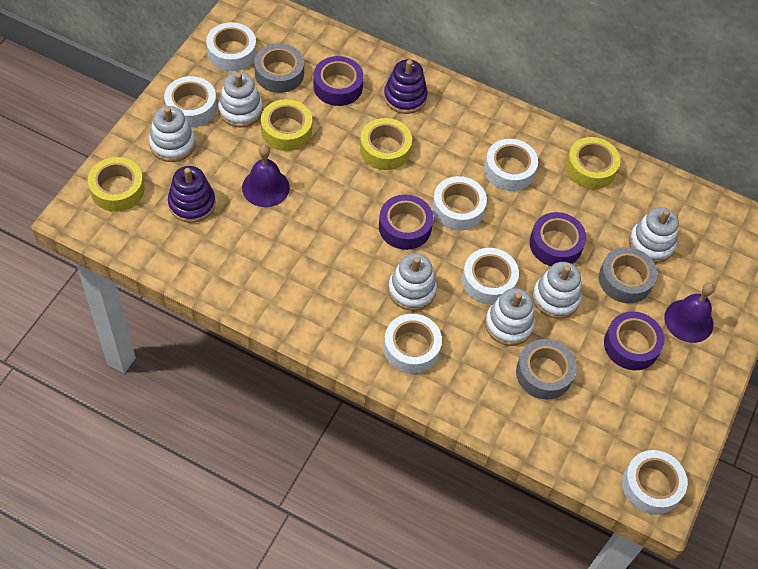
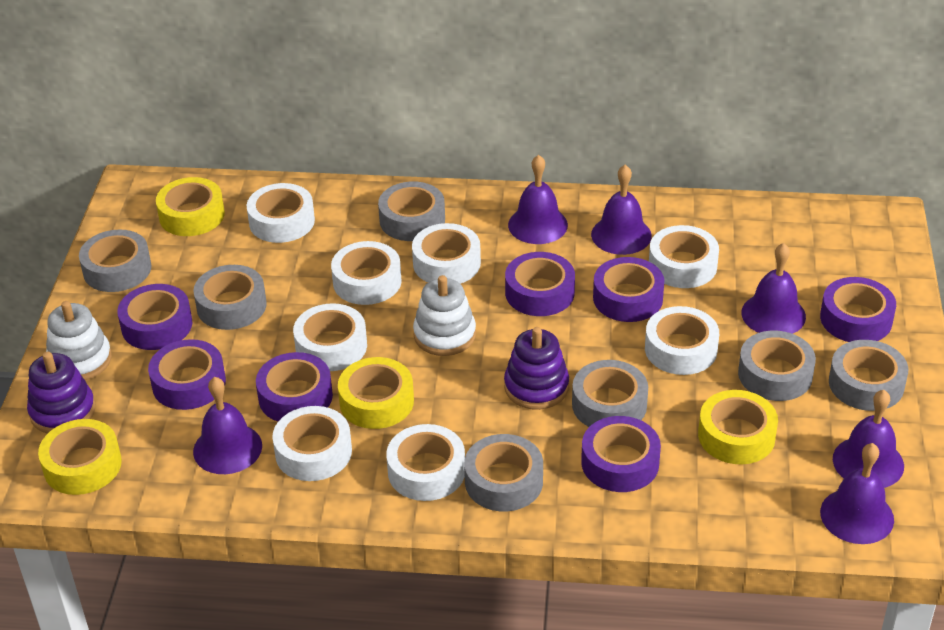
grey tape: 3 -> 7
purple bell: 2 -> 6
purple tape: 4 -> 7
white stacking toy: 6 -> 2
white tape: 7 -> 8

